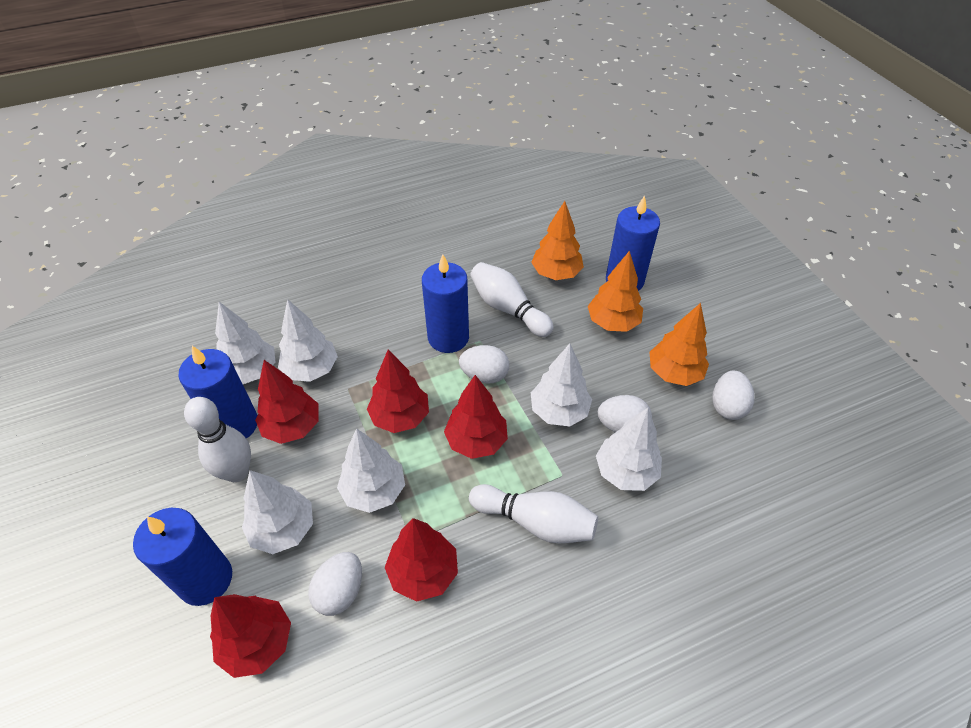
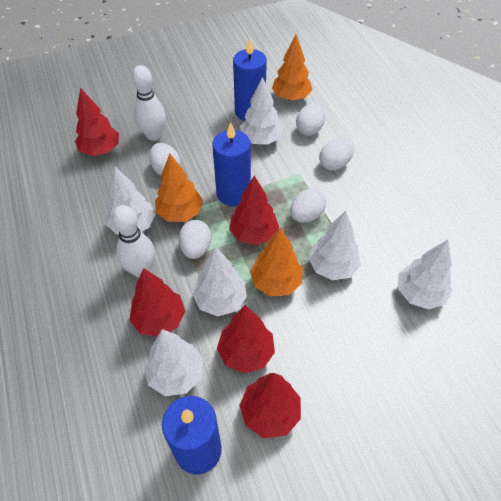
blue candle: 4 -> 3
white bowling pin: 3 -> 2
white egg: 4 -> 5

